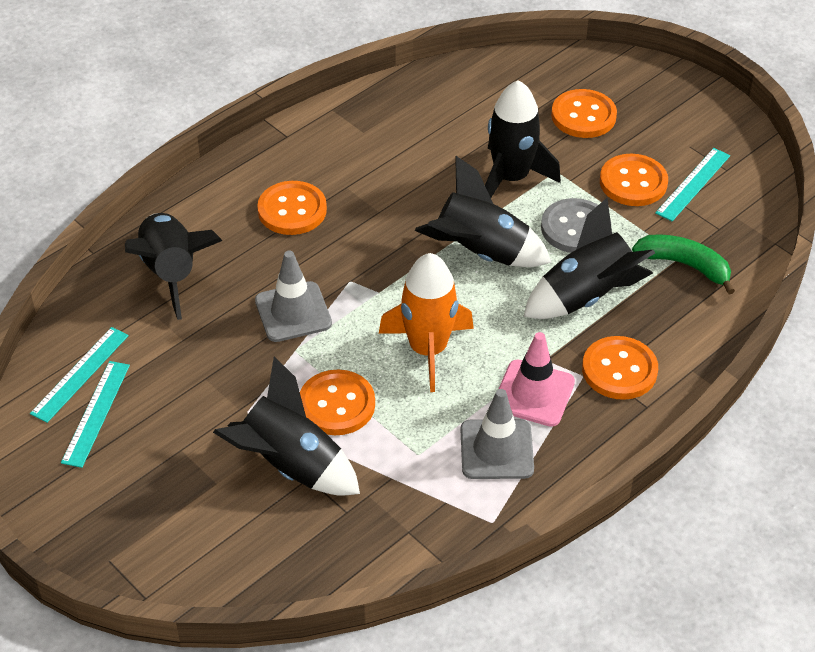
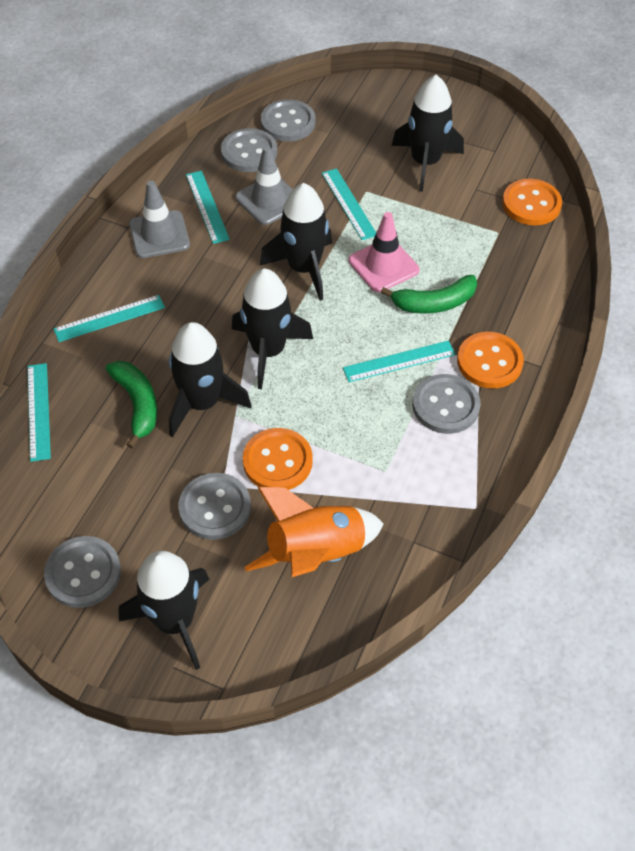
green banana: 1 -> 2
grey button: 1 -> 5
orange button: 5 -> 3
turquoise ruler: 3 -> 5

